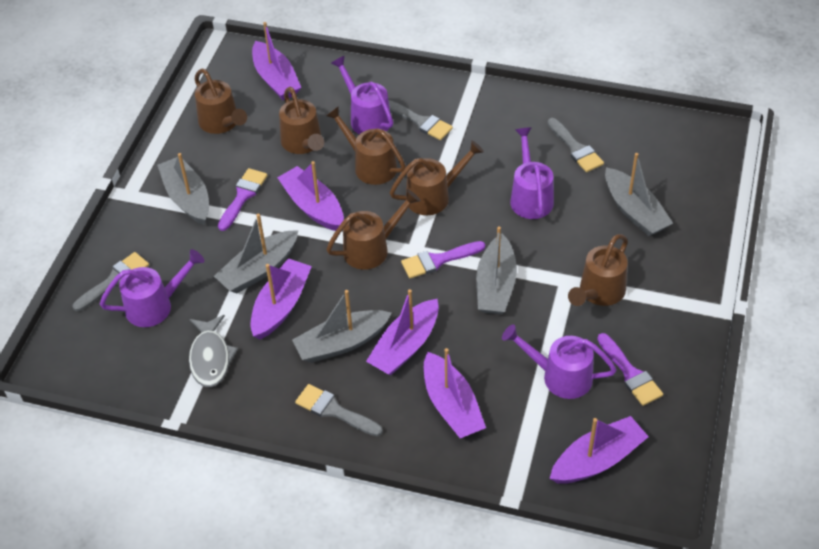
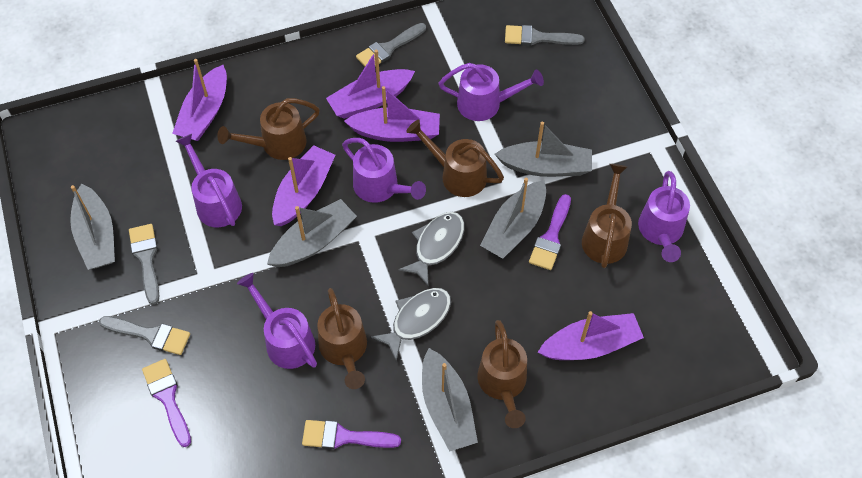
brown watering can: 6 -> 5
grey fish: 1 -> 2
purple boat: 6 -> 5
purple watering can: 4 -> 5

